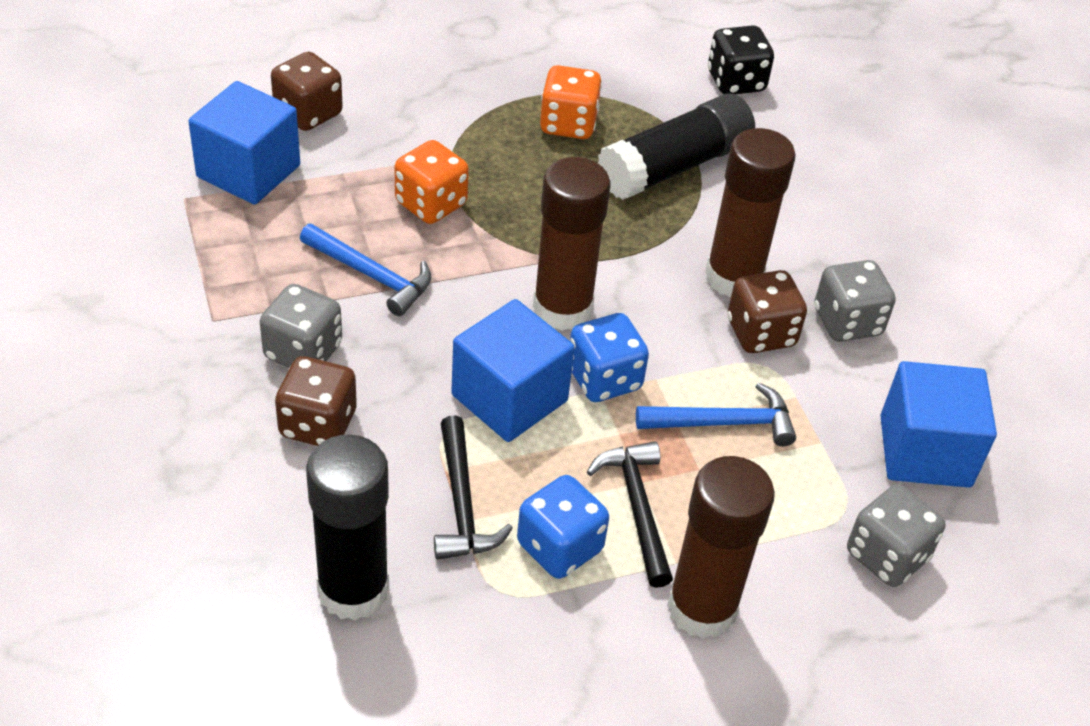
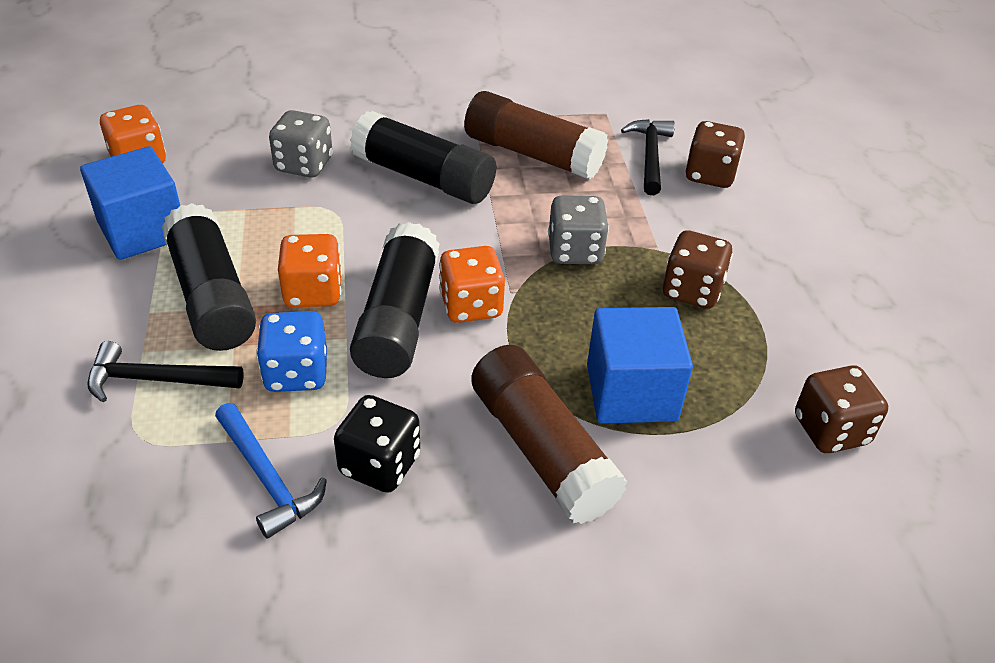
black glue stick: 2 -> 3
blue cube: 3 -> 2
blue dice: 2 -> 1
blue hammer: 2 -> 1
brown glue stick: 3 -> 2
grey dice: 3 -> 2
orange dice: 2 -> 3

